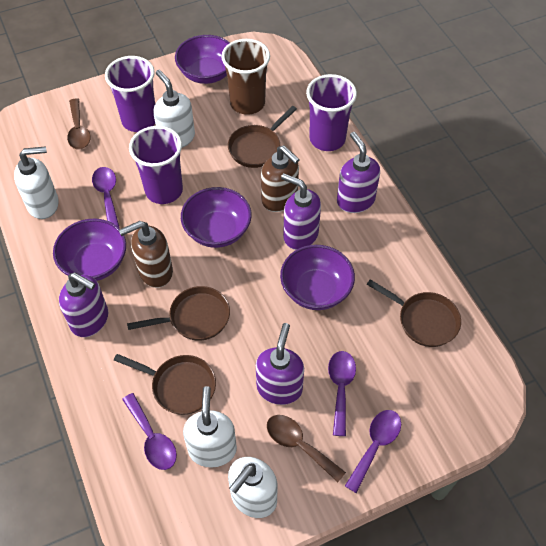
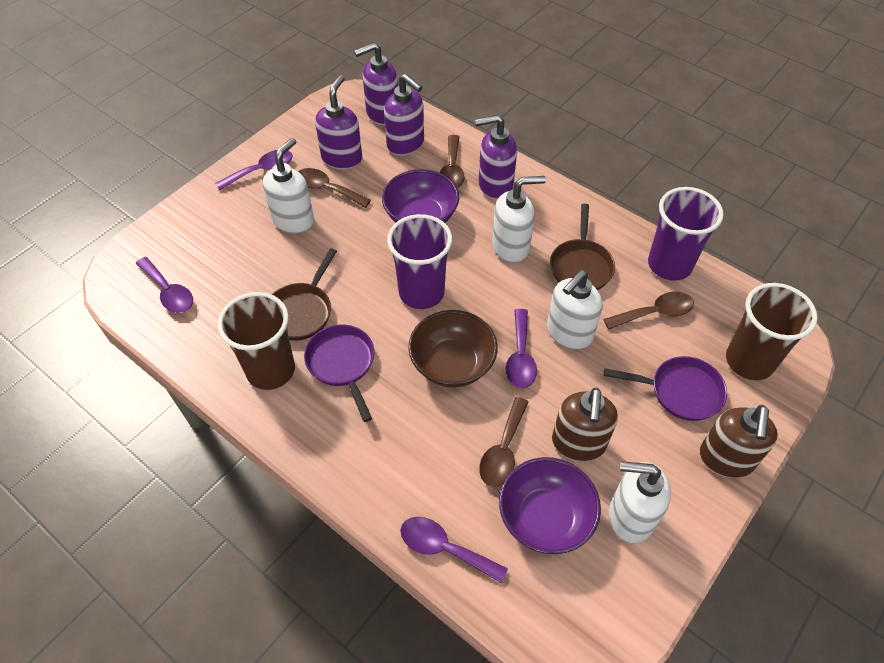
brown bowl: 0 -> 1
brown cup: 1 -> 2
brown pan: 4 -> 2
brown spoon: 2 -> 4
purple bowl: 4 -> 2
purple cup: 3 -> 2
purple pan: 0 -> 2

